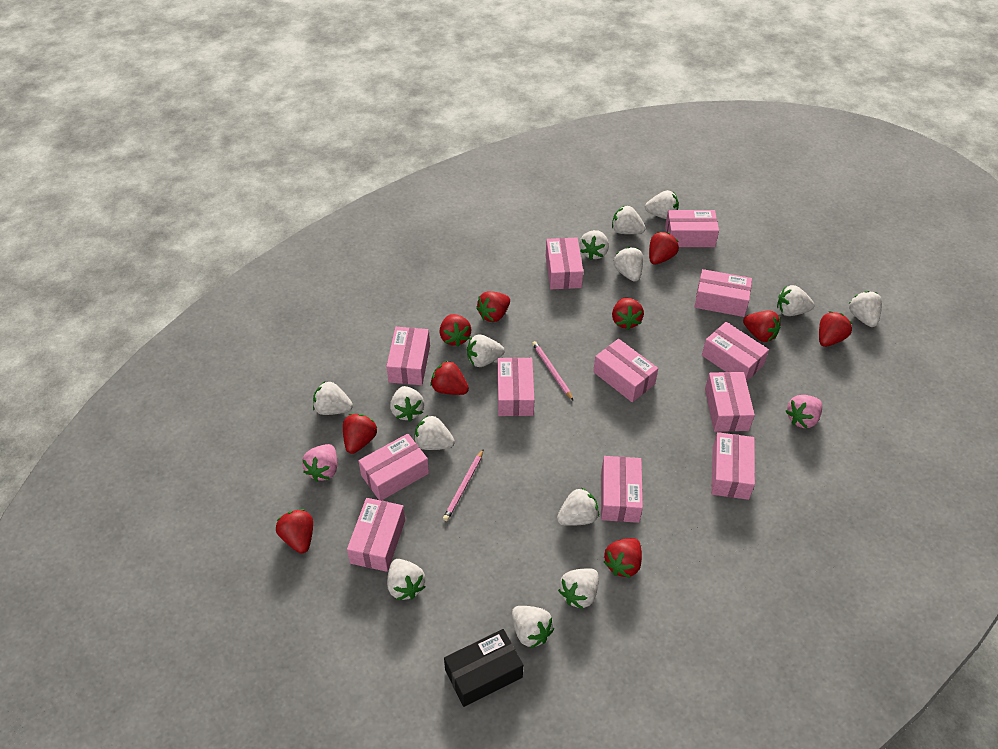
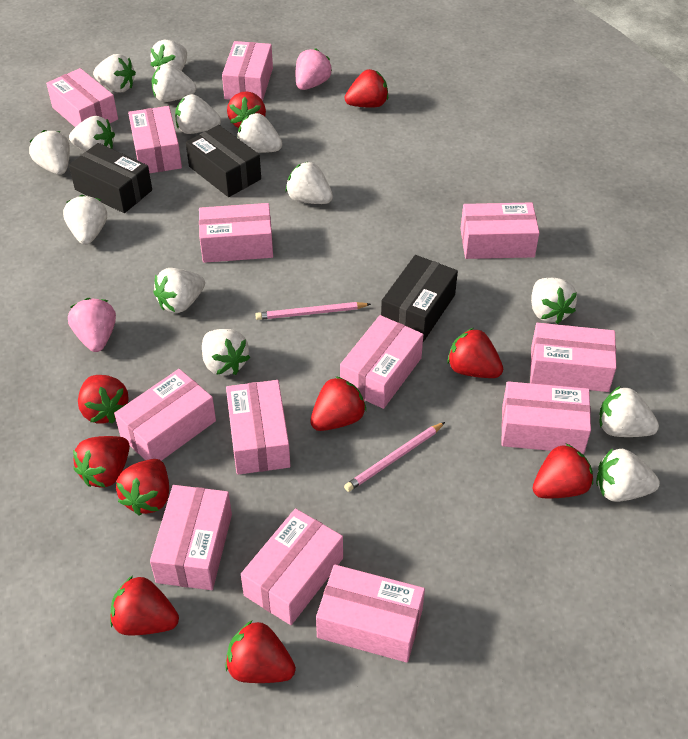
black box: 1 -> 3
pink box: 12 -> 13

